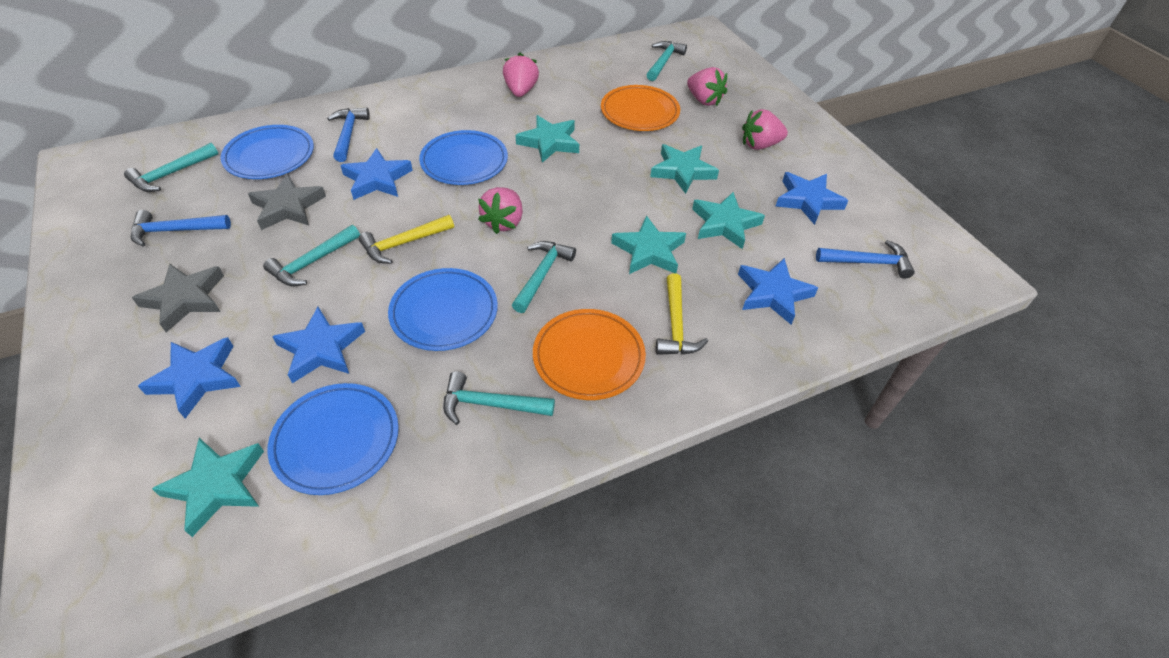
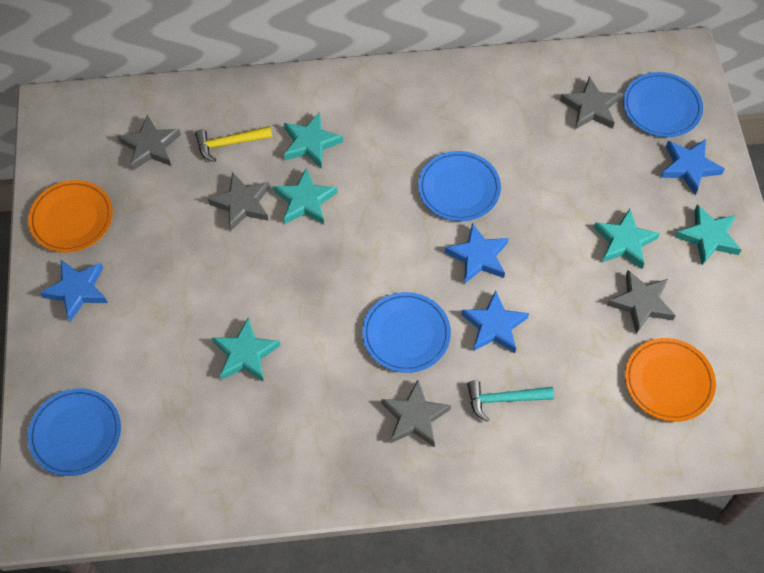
blue hammer: 3 -> 0
blue star: 5 -> 4
grey star: 2 -> 5
pink strawberry: 4 -> 0
turquoise hammer: 5 -> 1
yellow hammer: 2 -> 1

